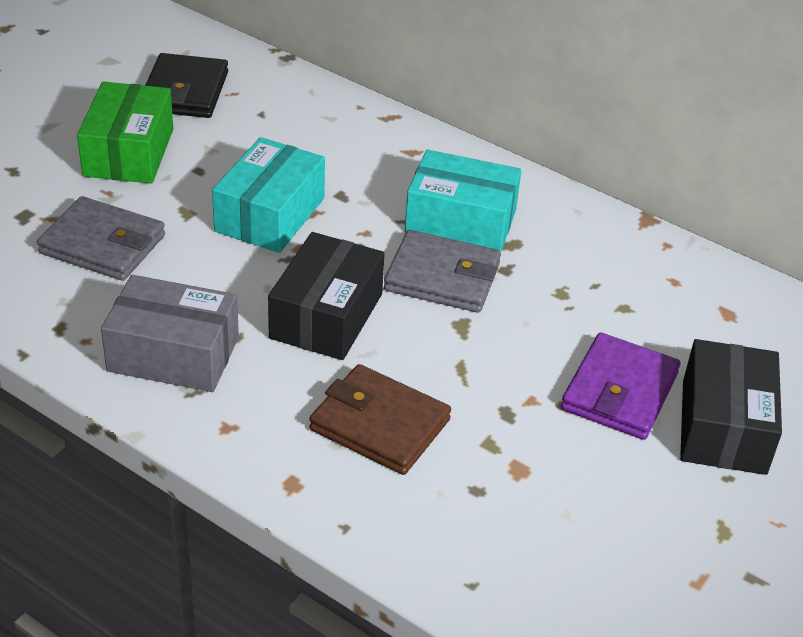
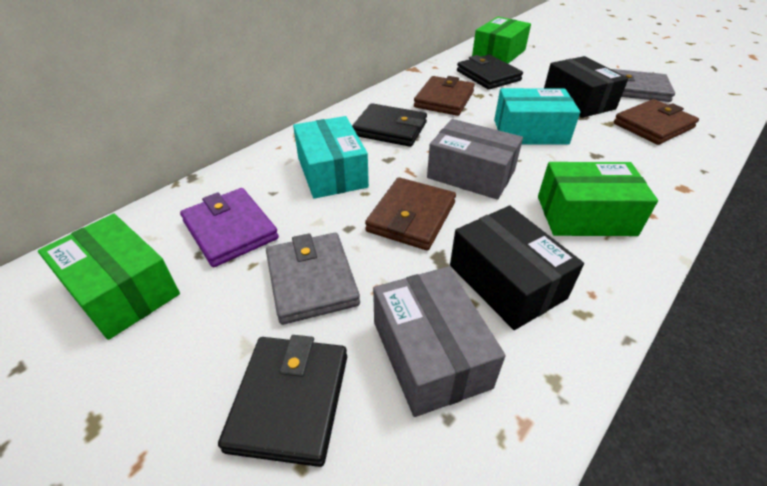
black wallet: 1 -> 3
brown wallet: 1 -> 3
green box: 1 -> 3
grey box: 1 -> 2

